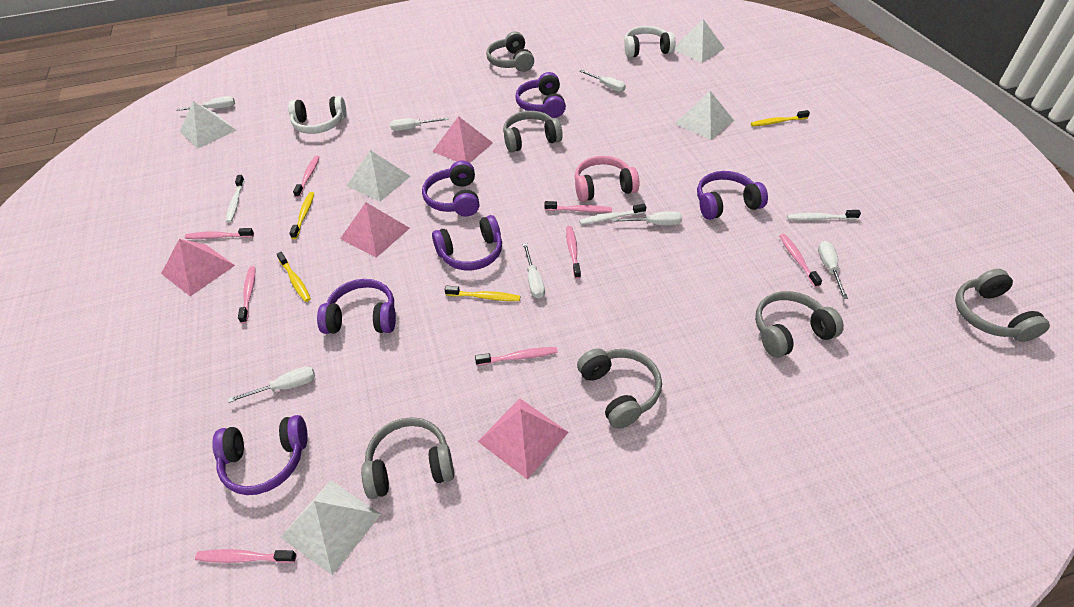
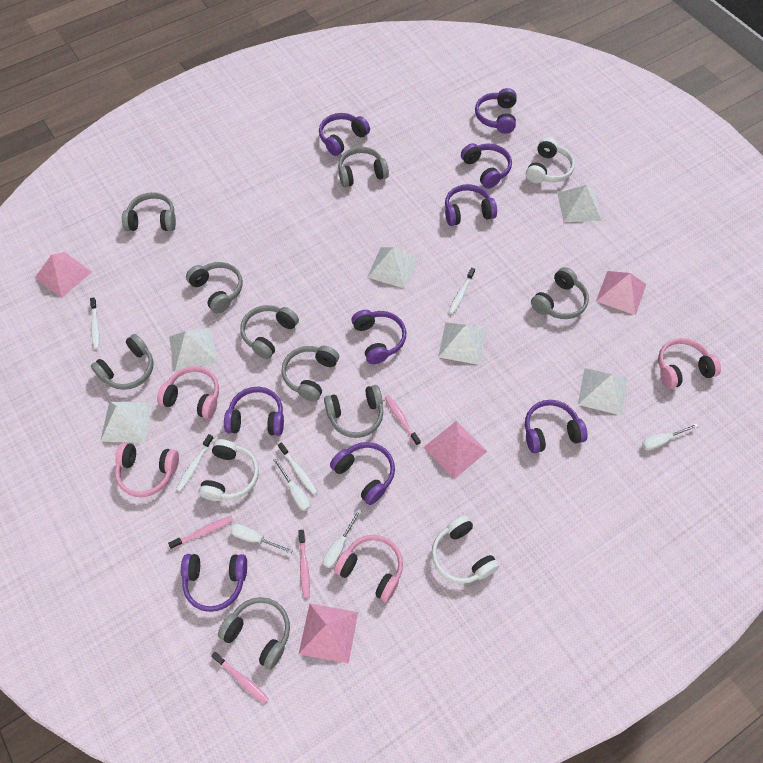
grey headphones: 6 -> 9
pink headphones: 1 -> 4
pink toothbrush: 8 -> 4
purple headphones: 6 -> 9
white headphones: 2 -> 3
white pyramid: 5 -> 6
white screwdriver: 7 -> 4
white toothbrush: 3 -> 4
yellow toothbrush: 4 -> 0

